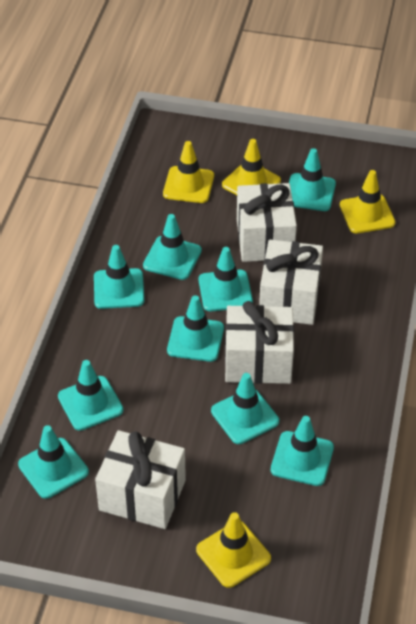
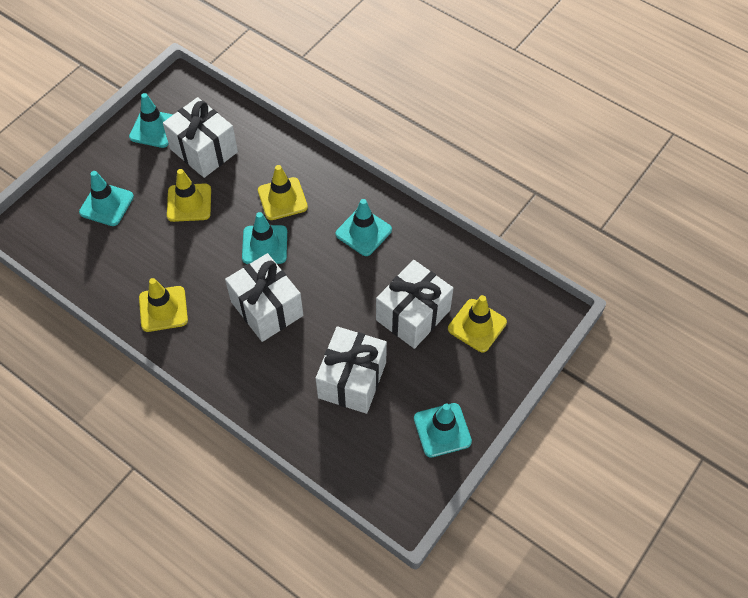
turquoise traffic cone: 9 -> 5

